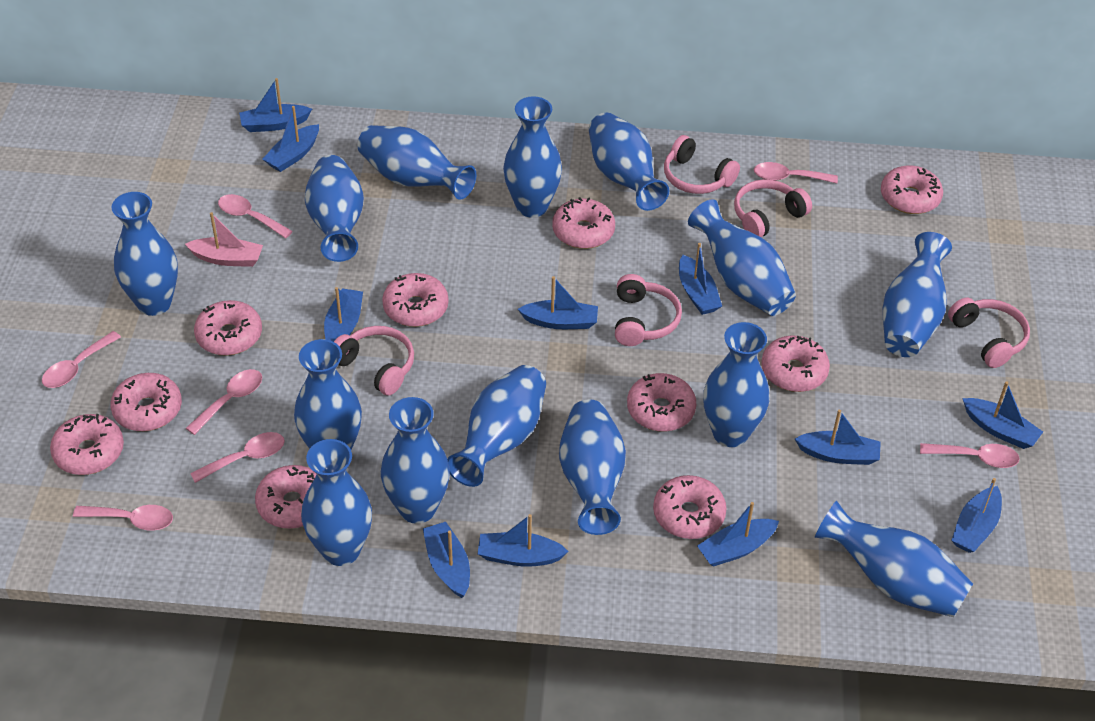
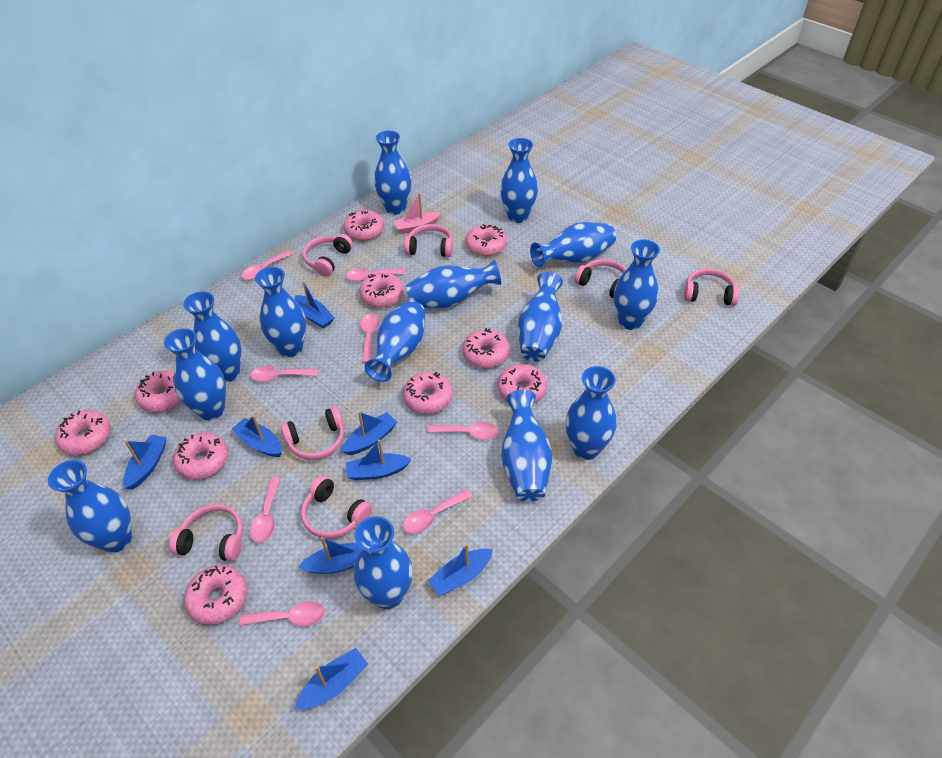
blue boat: 11 -> 8
pink headphones: 5 -> 7
pink spoon: 7 -> 8

